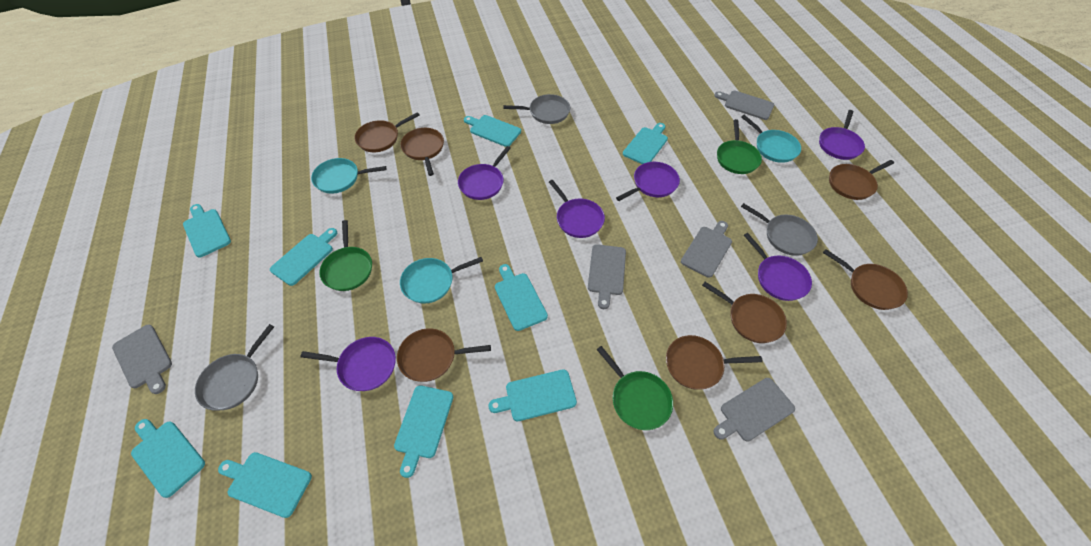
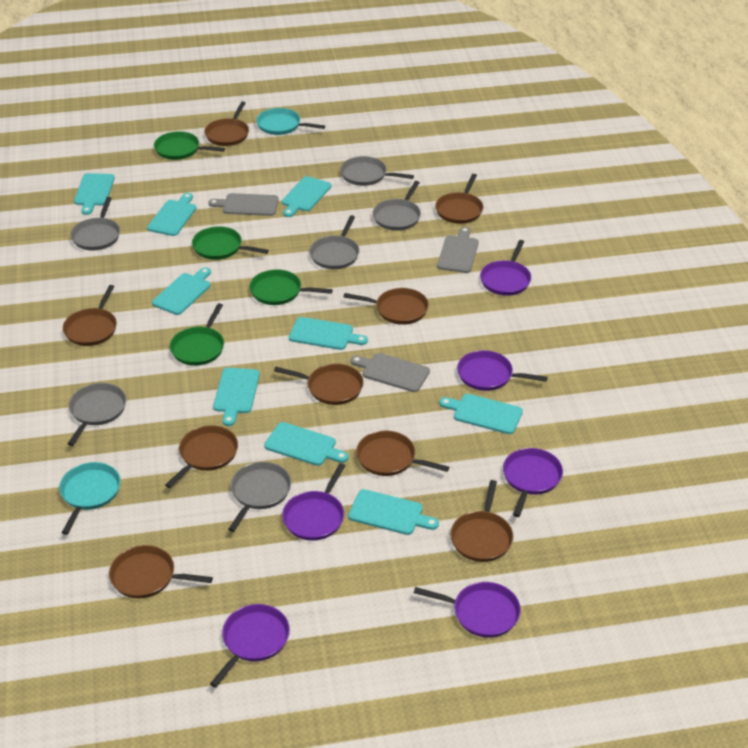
brown pan: 7 -> 9
green pan: 3 -> 4
grey cutting board: 5 -> 3
grey pan: 3 -> 6
turquoise pan: 3 -> 2

